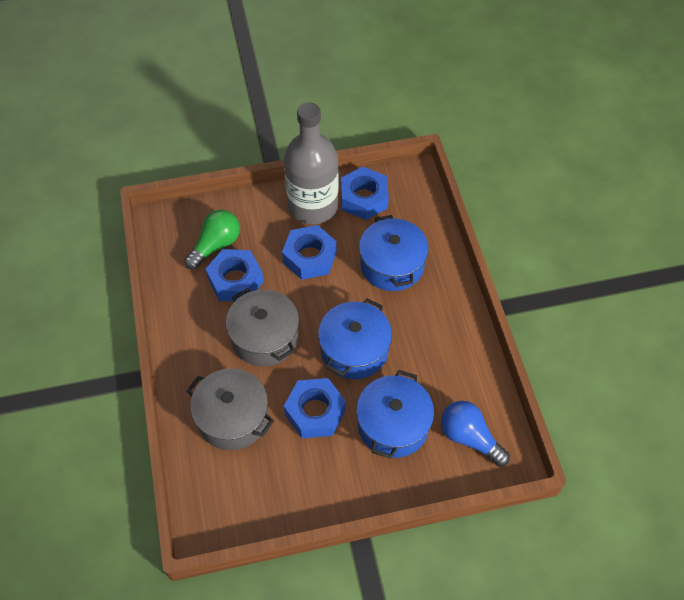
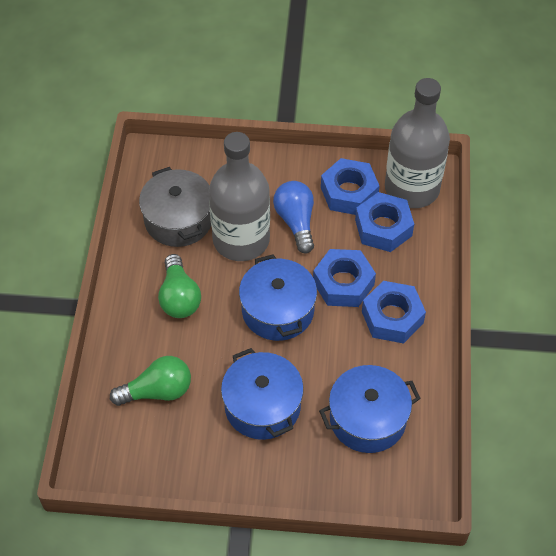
green light bulb: 1 -> 2
grey bottle: 1 -> 2
grey pot: 2 -> 1

